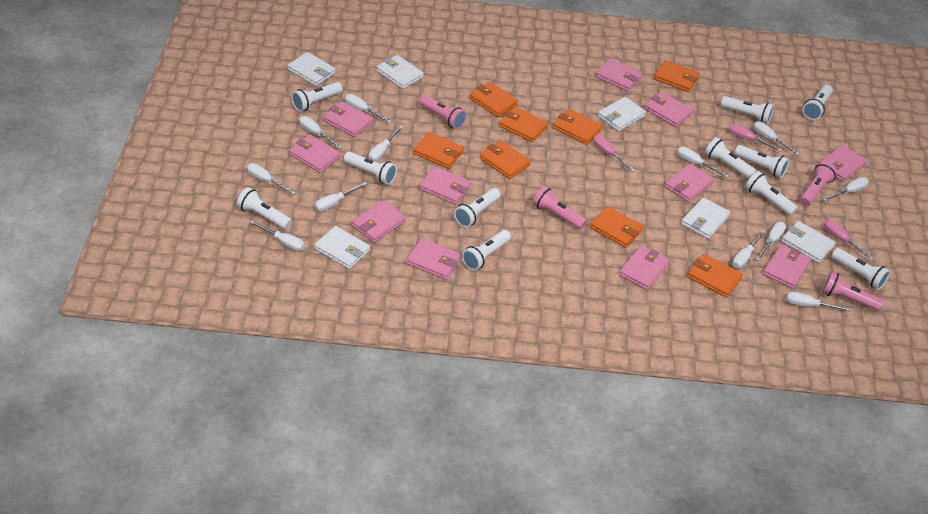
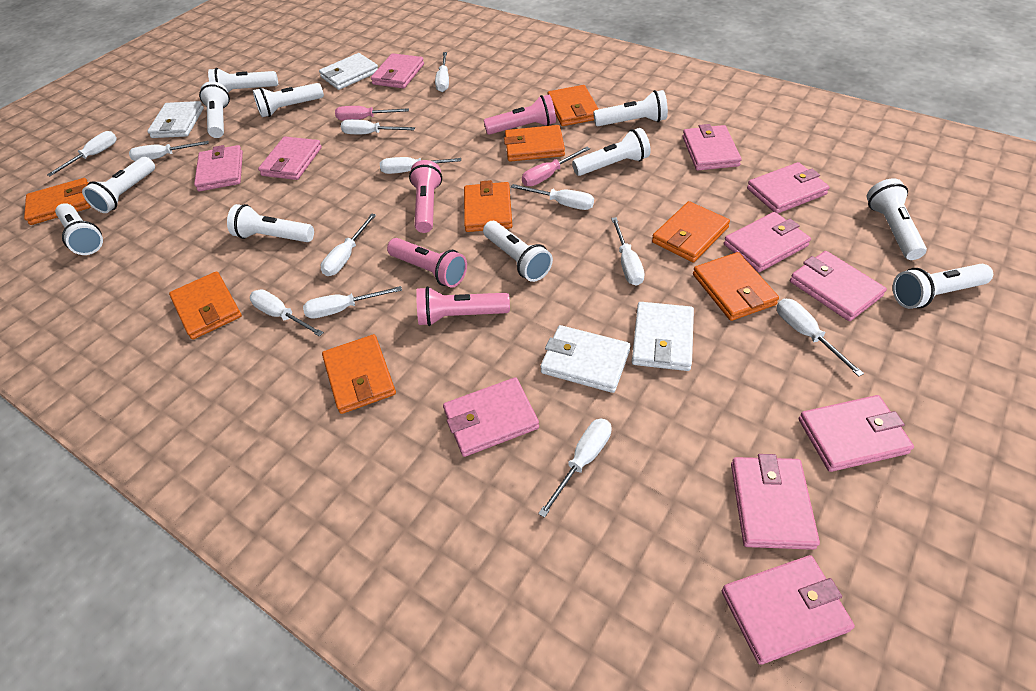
pink screwdriver: 3 -> 2
white wallet: 6 -> 4

